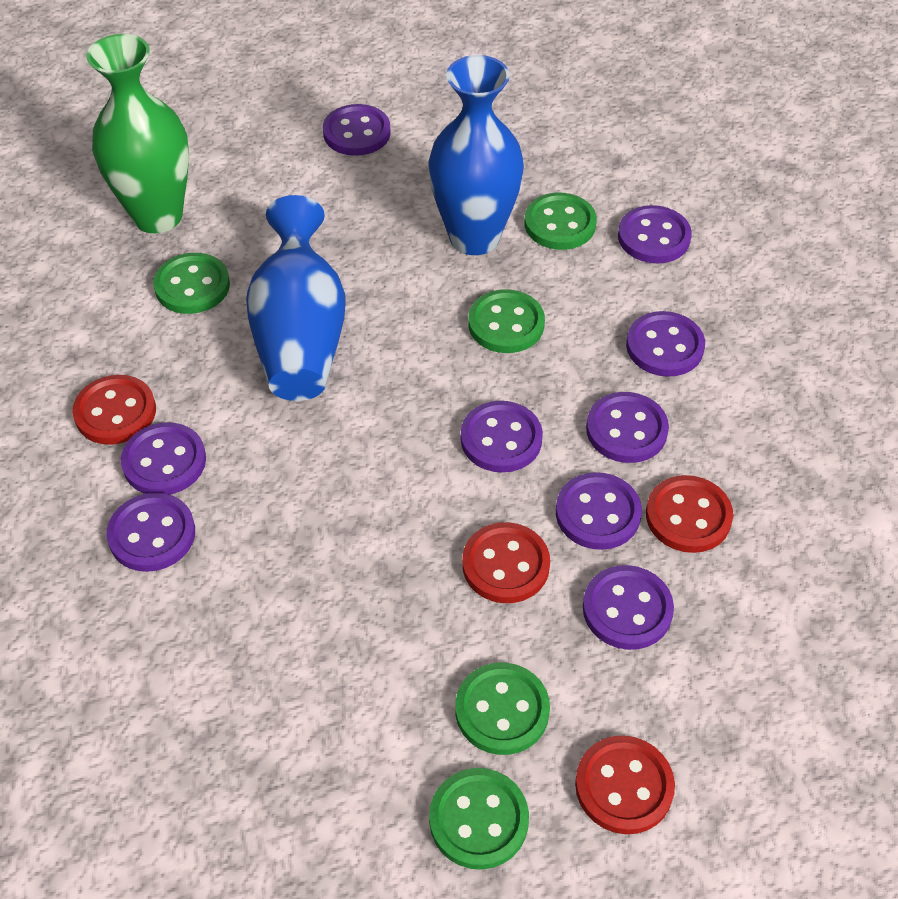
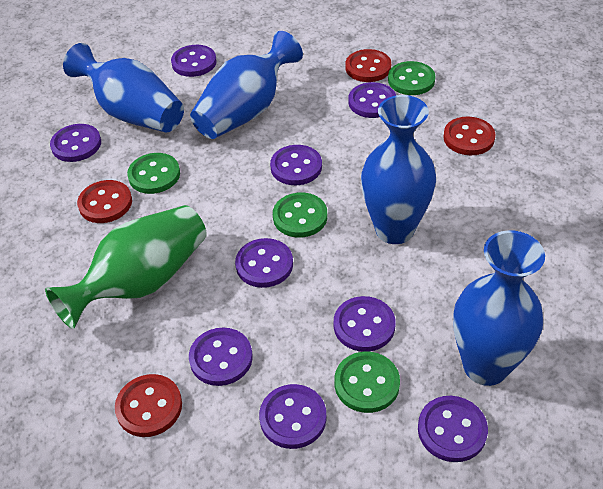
blue vase: 2 -> 4
green button: 5 -> 4

